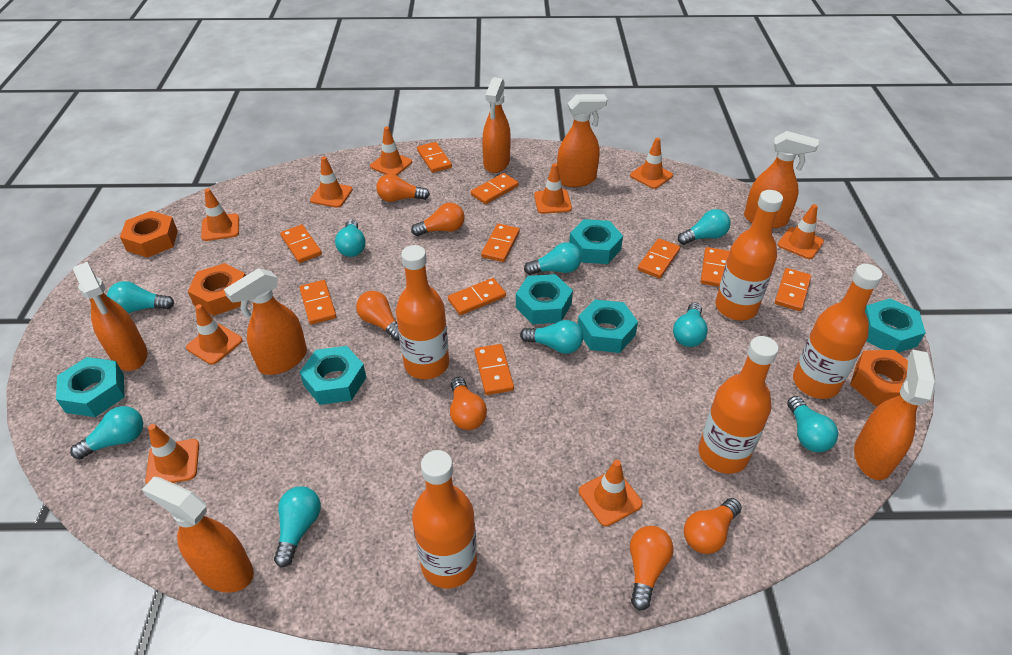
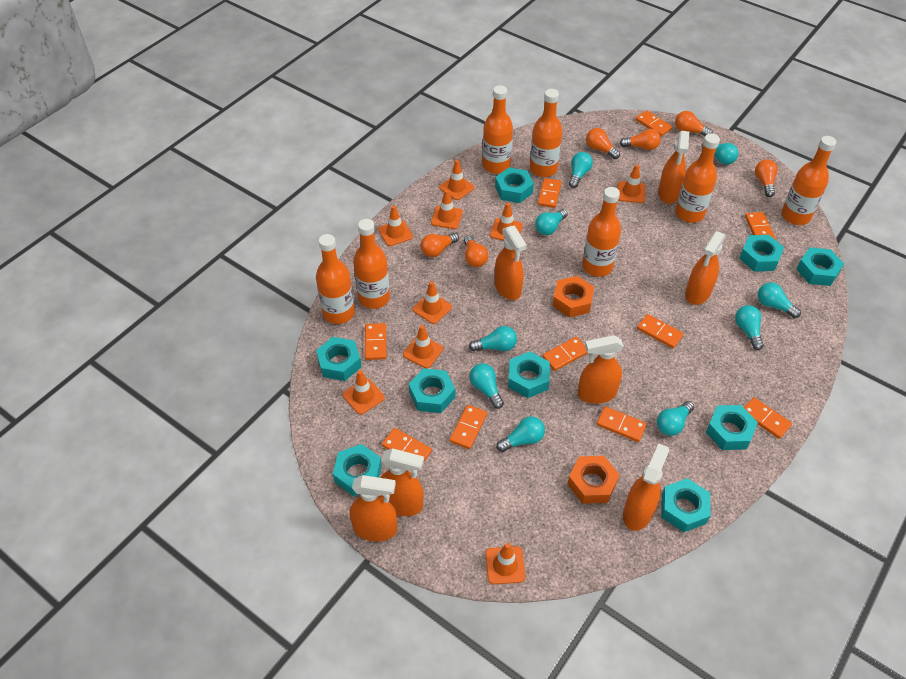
orange bottle: 5 -> 7
orange nut: 3 -> 2
turquoise nut: 6 -> 9

